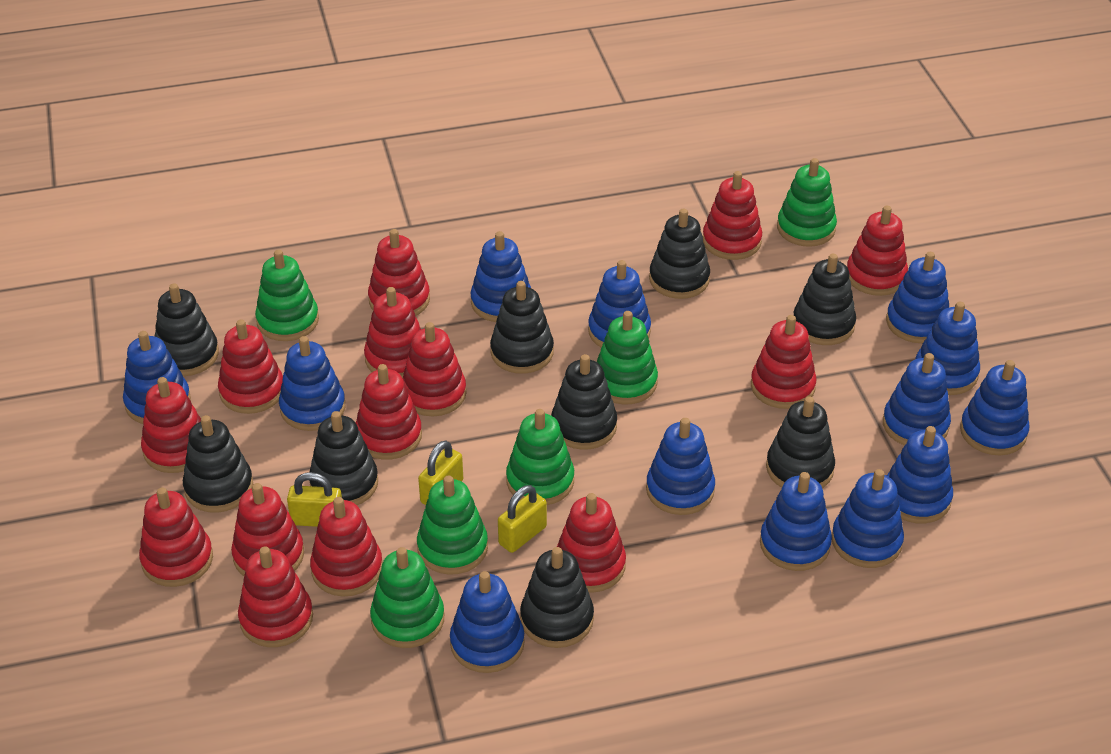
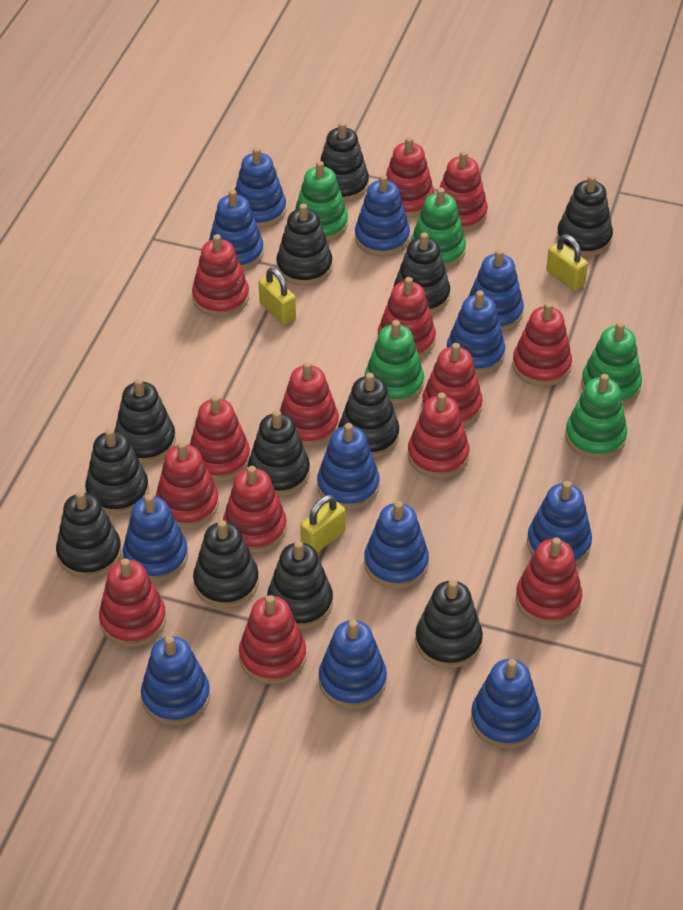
black stacking toy: 9 -> 12
blue stacking toy: 13 -> 12
green stacking toy: 6 -> 5

